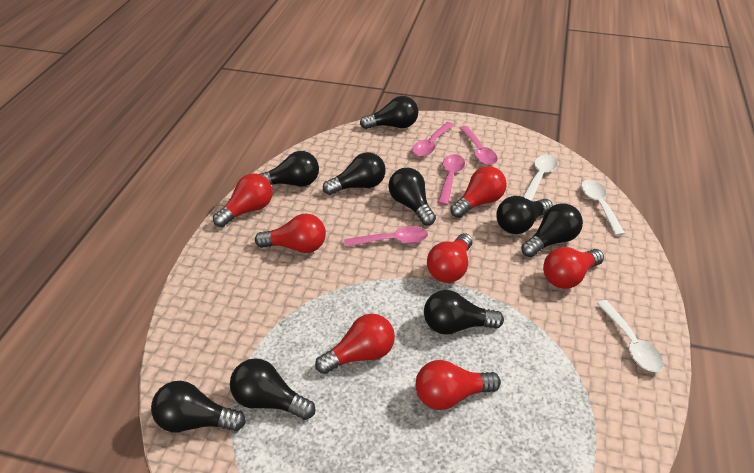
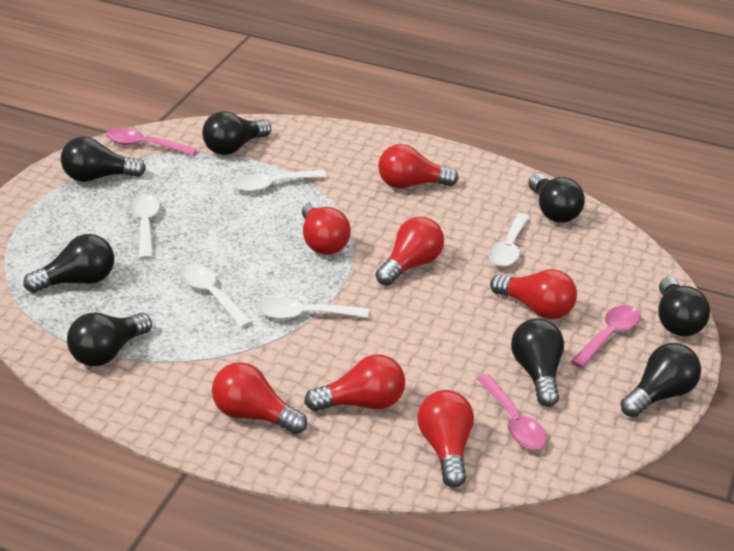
black light bulb: 9 -> 8
pink spoon: 4 -> 3
white spoon: 3 -> 5

